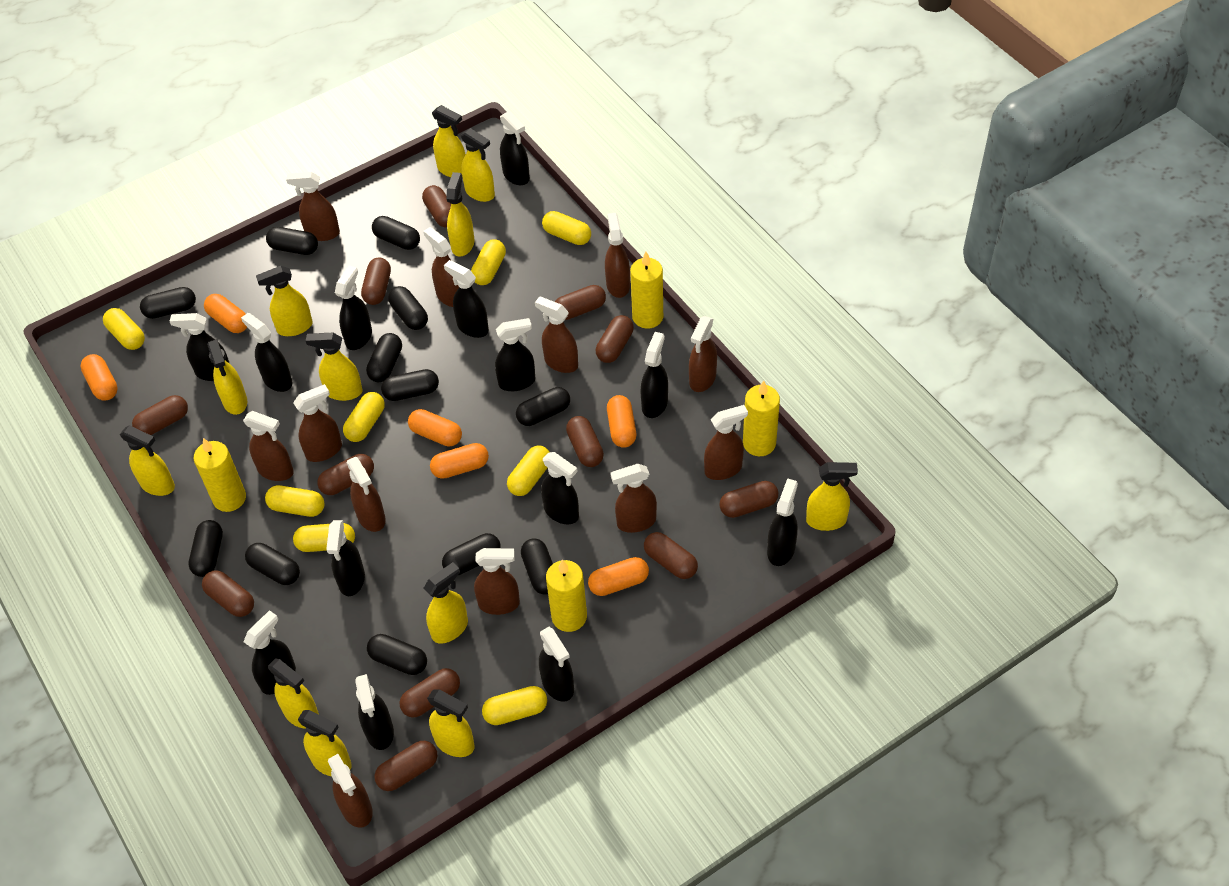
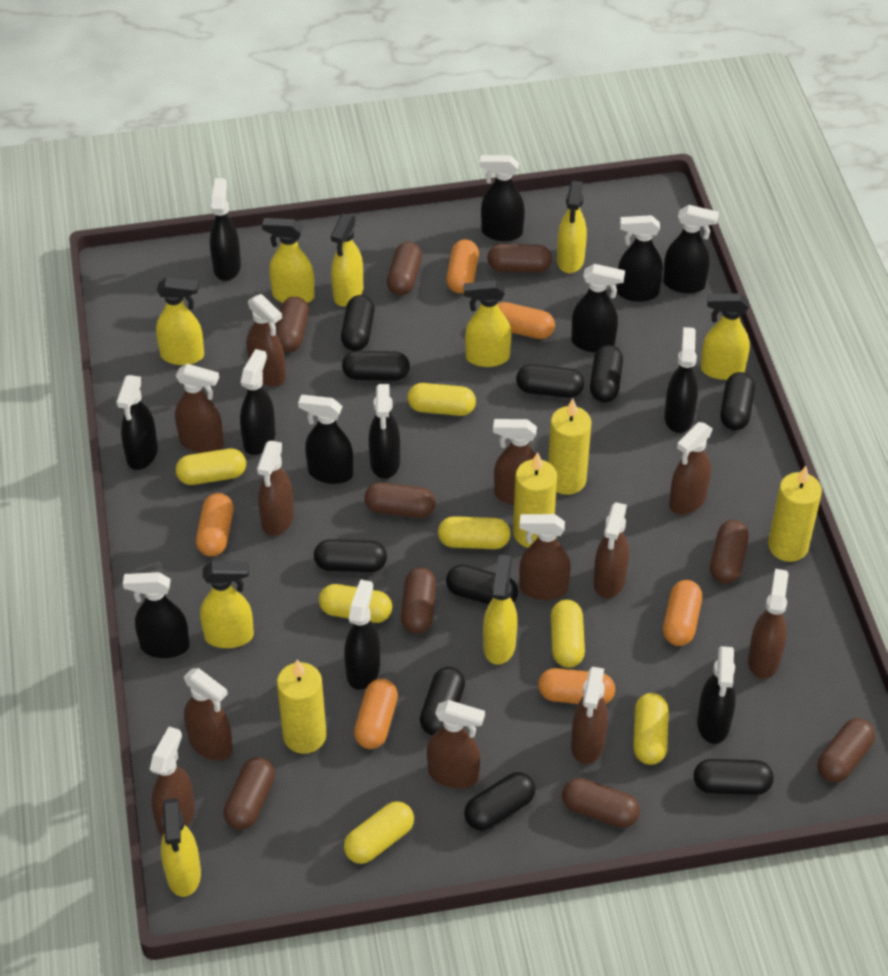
black capsule: 12 -> 10
brown capsule: 12 -> 9
yellow capsule: 8 -> 7
yellow spray bottle: 12 -> 9

